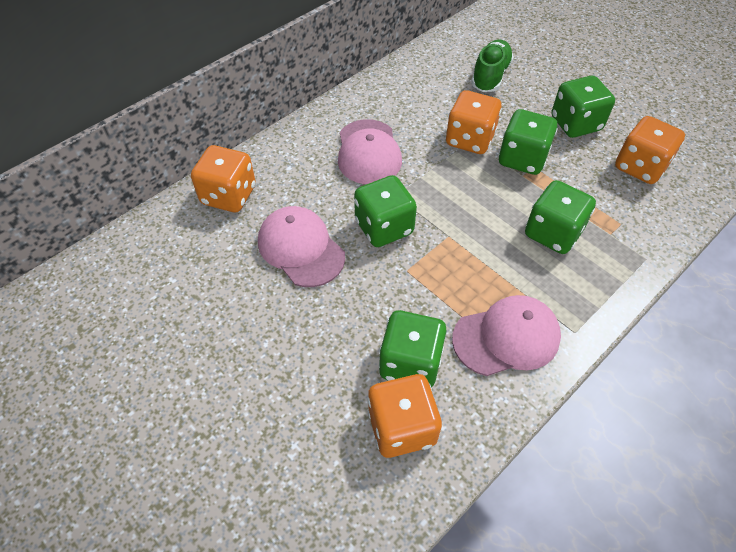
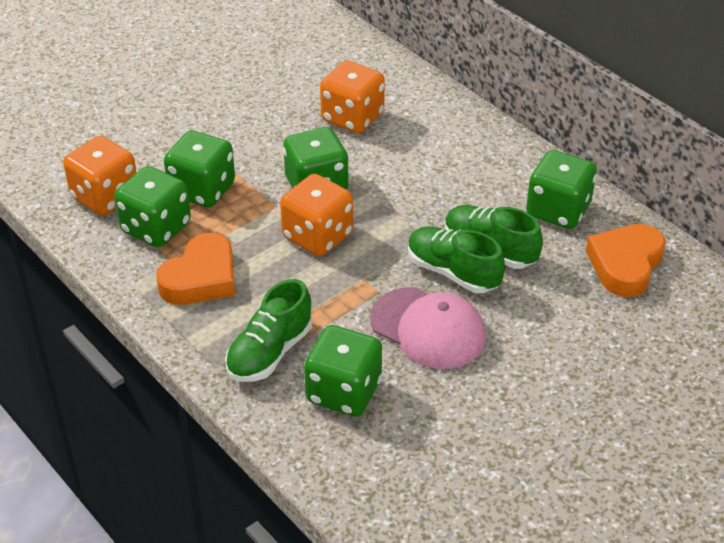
green shoe: 1 -> 3
orange dice: 4 -> 3
orange heart: 0 -> 2
pink cap: 3 -> 1

